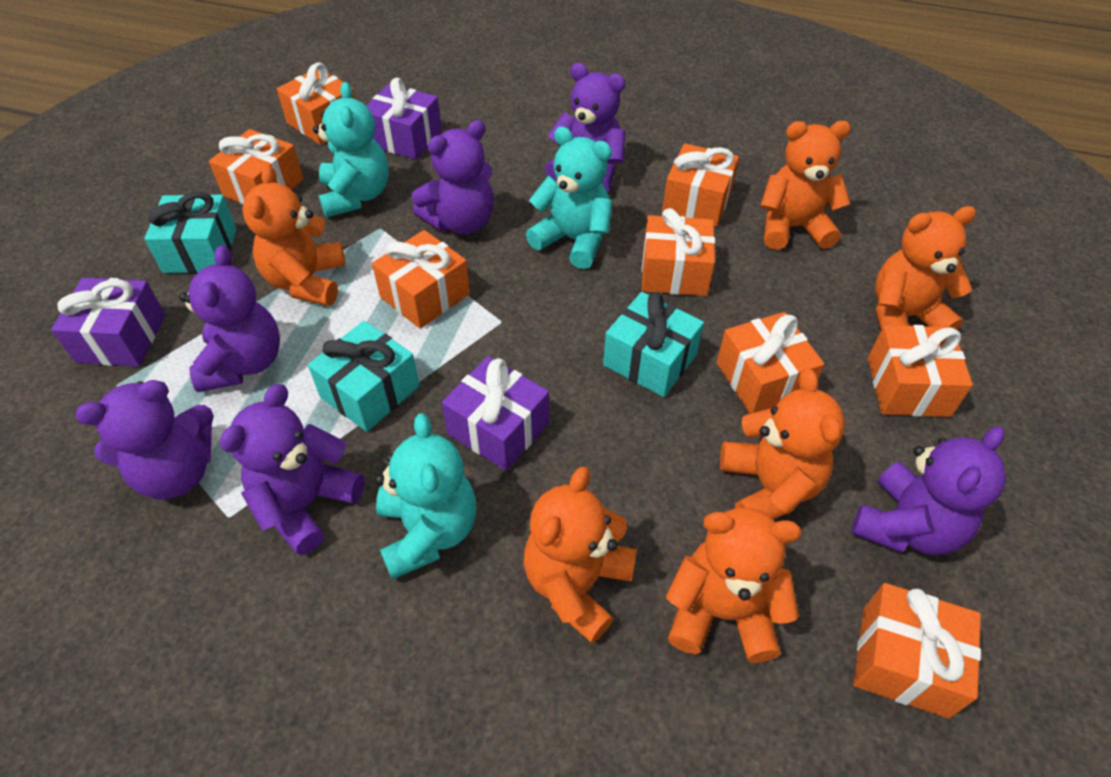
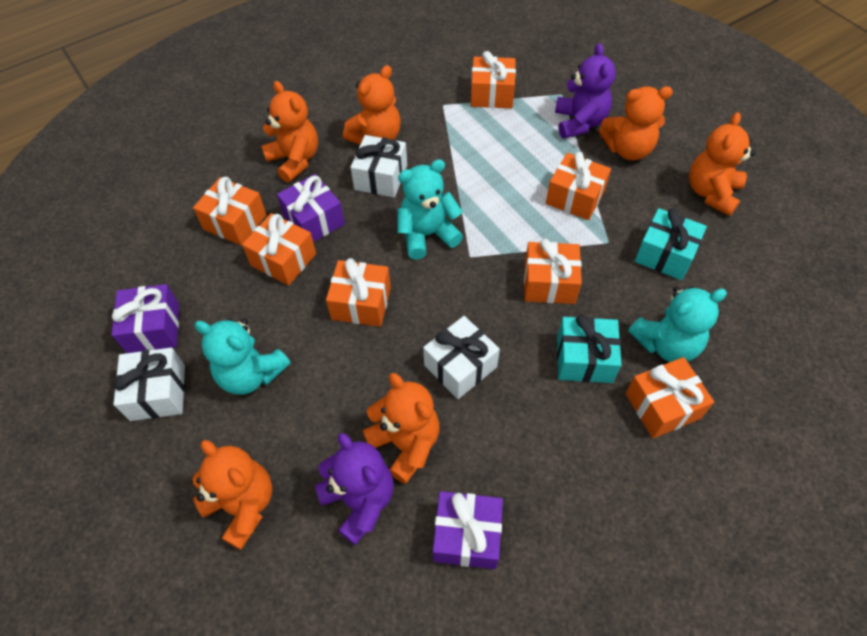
orange gift: 8 -> 7
purple teddy bear: 6 -> 2
turquoise gift: 3 -> 2
white gift: 0 -> 3

